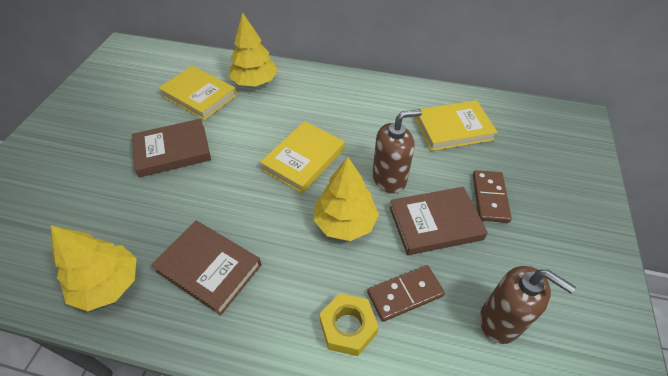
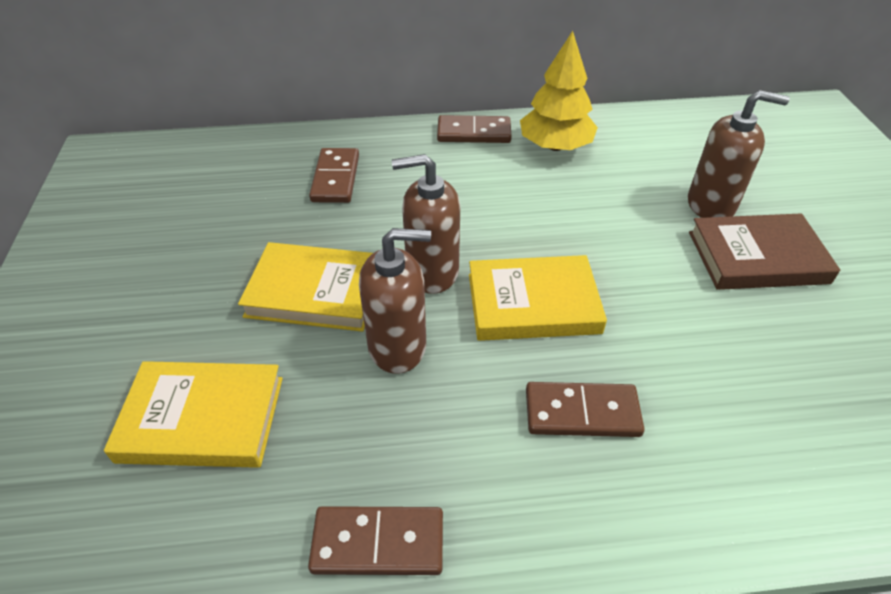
brown book: 3 -> 1
brown domino: 2 -> 4
brown soap dispenser: 2 -> 3
yellow nut: 1 -> 0
yellow tree: 3 -> 1

